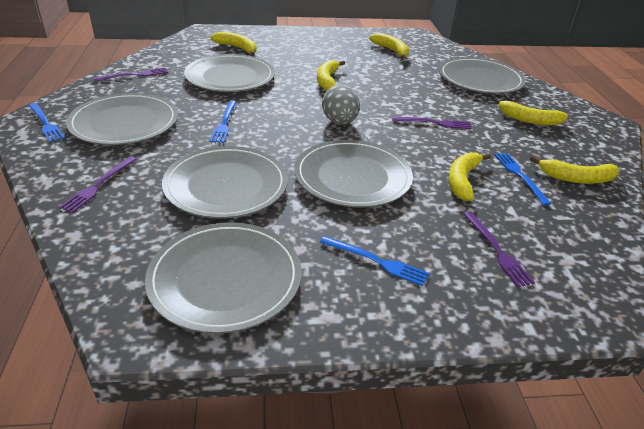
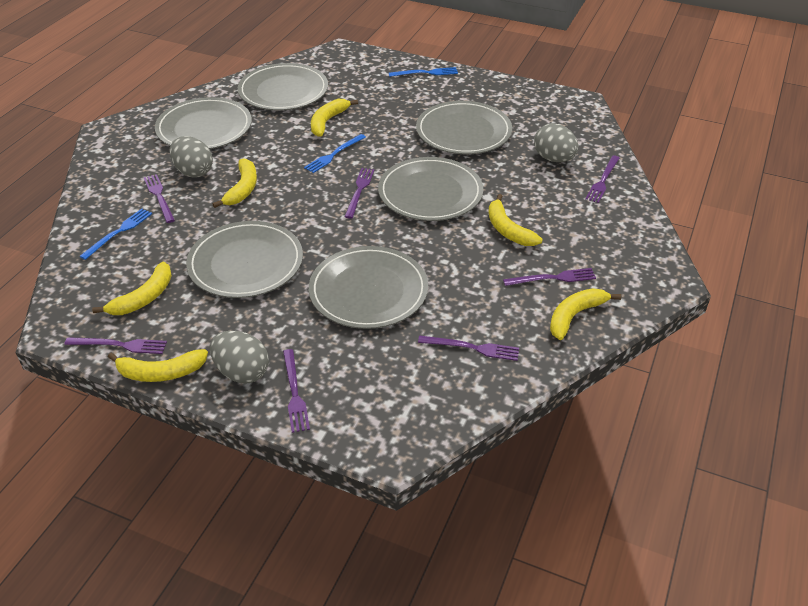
blue fork: 4 -> 3
grey egg: 1 -> 3
purple fork: 4 -> 7

